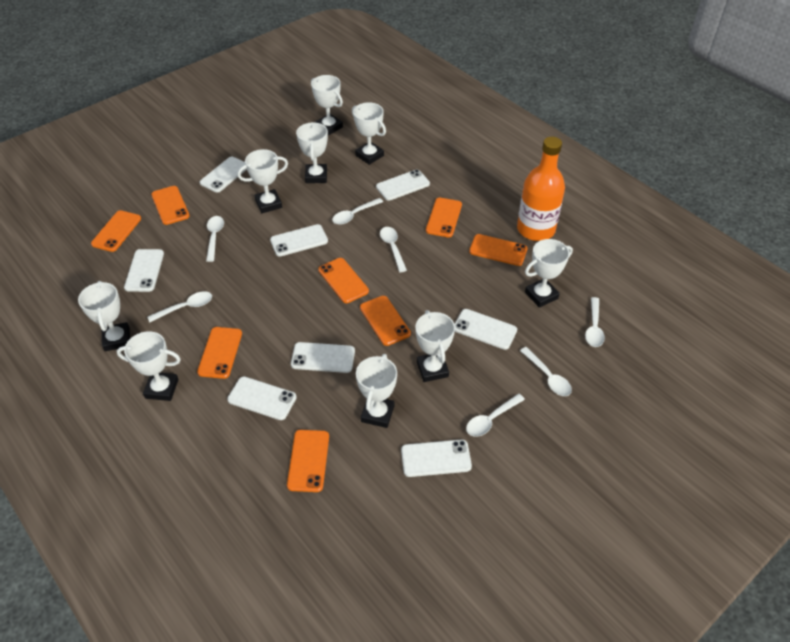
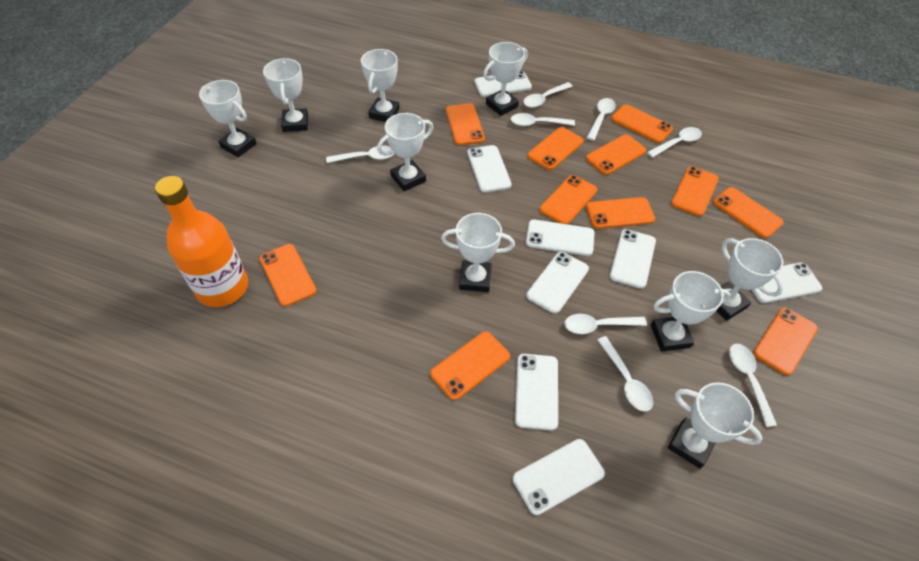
orange phone: 8 -> 11
white spoon: 7 -> 8

